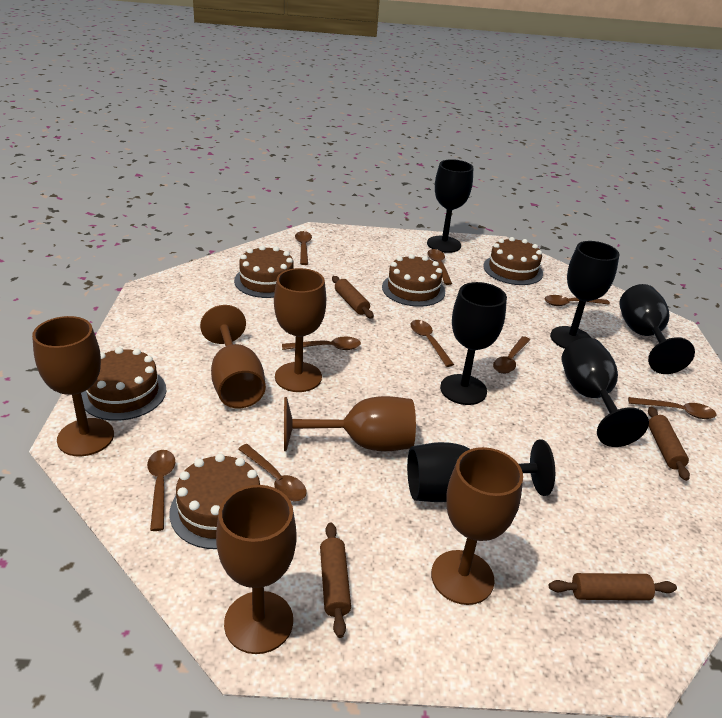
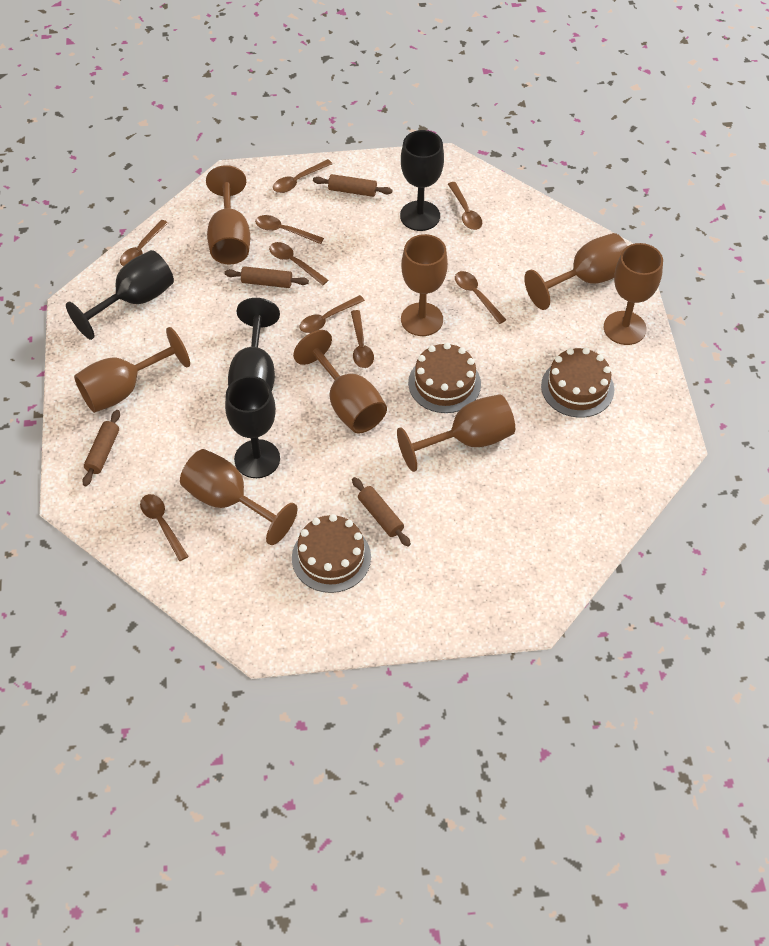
black goblet: 6 -> 4
brown cake: 5 -> 3
brown goblet: 6 -> 8

